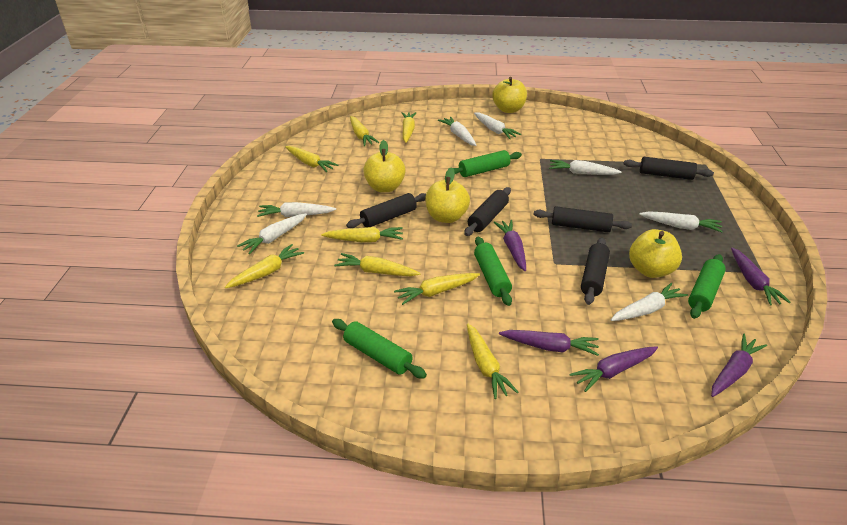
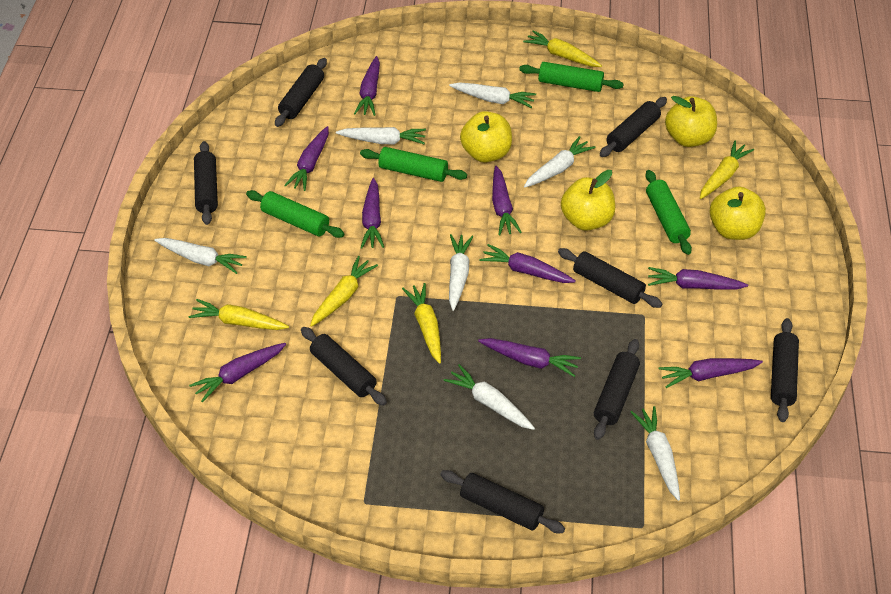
black rolling pin: 5 -> 8
purple carrot: 5 -> 9
yellow carrot: 8 -> 5

